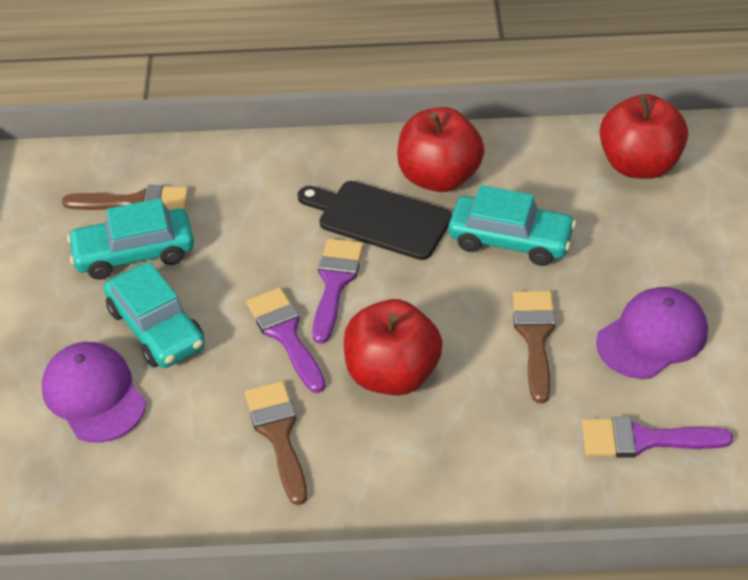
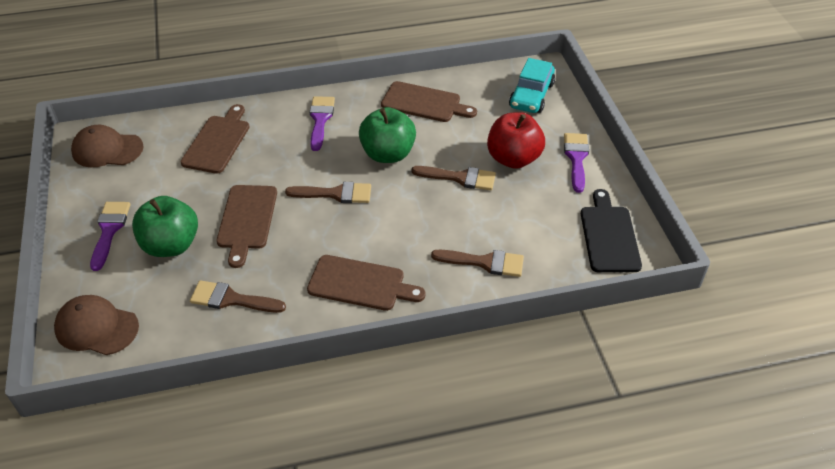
brown brush: 3 -> 4
brown cap: 0 -> 2
brown cutting board: 0 -> 4
green apple: 0 -> 2
purple cap: 2 -> 0
red apple: 3 -> 1
turquoise car: 3 -> 1

